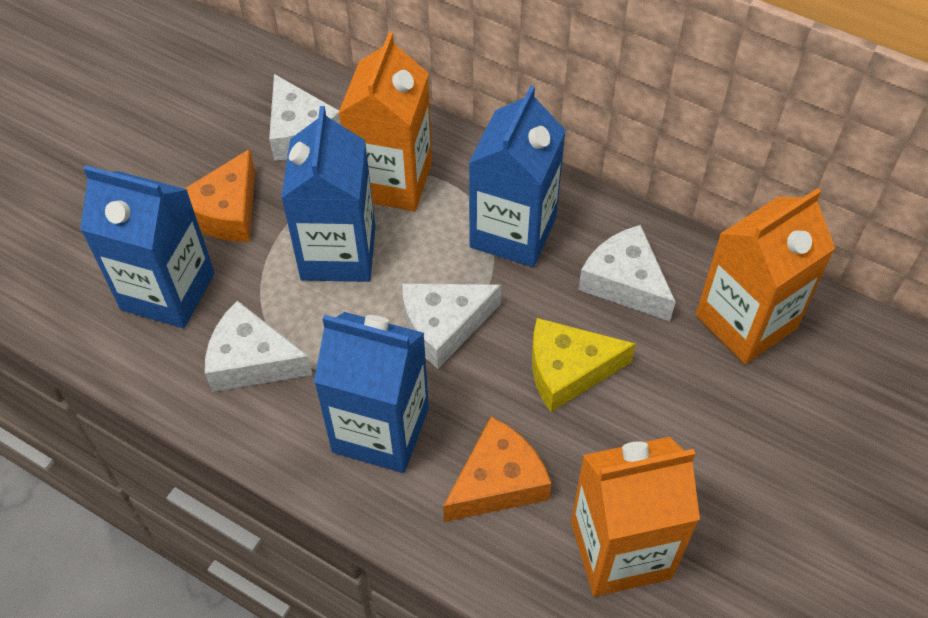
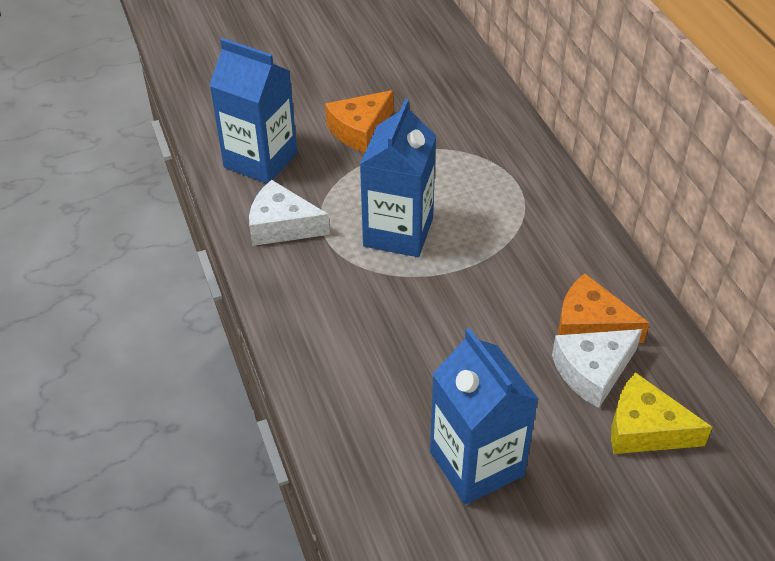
blue carton: 4 -> 3
orange carton: 3 -> 0
white cheese: 4 -> 2

